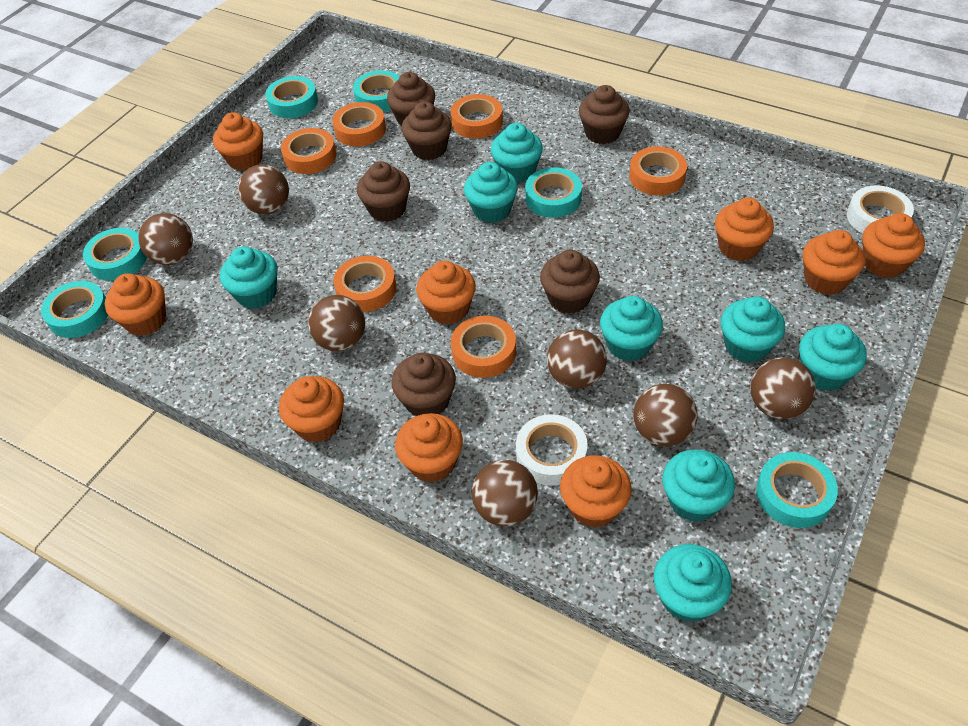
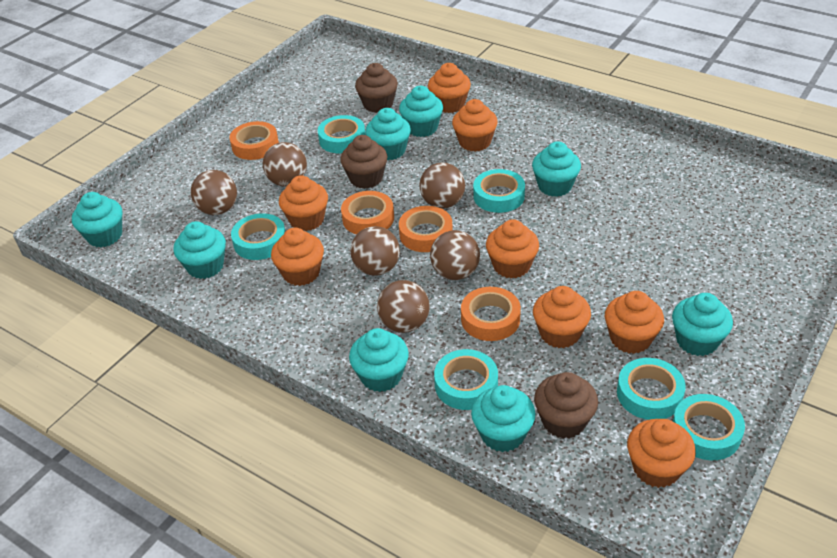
brown ball: 7 -> 6
brown cupcake: 6 -> 3
orange cupcake: 9 -> 8
orange tape: 6 -> 4
white tape: 2 -> 0

